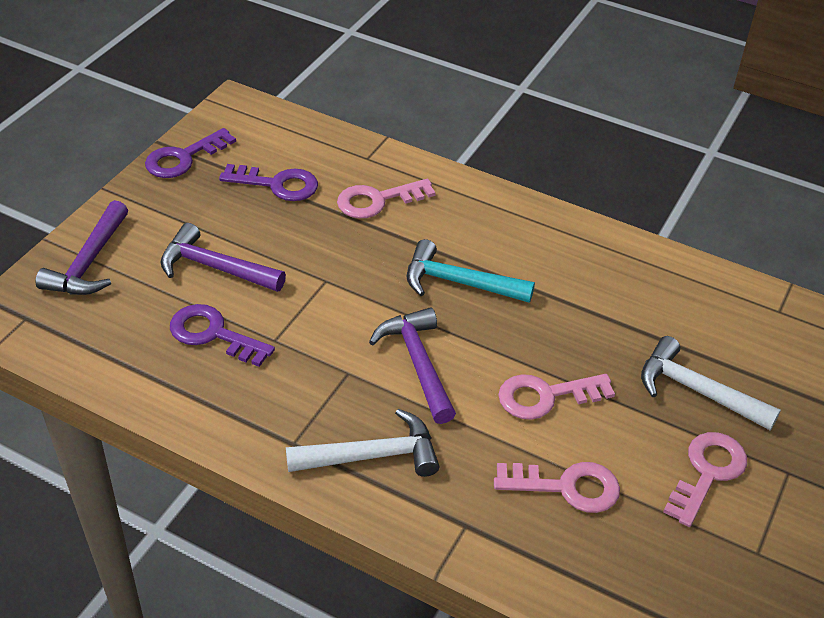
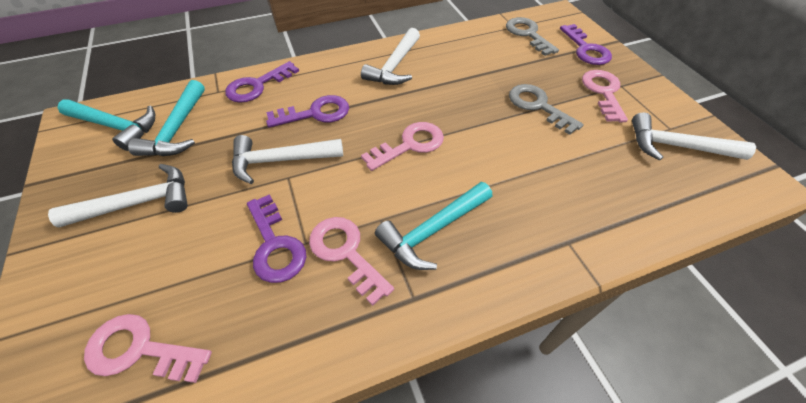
grey key: 0 -> 2
purple hammer: 3 -> 0
purple key: 3 -> 4
turquoise hammer: 1 -> 3
white hammer: 2 -> 4

